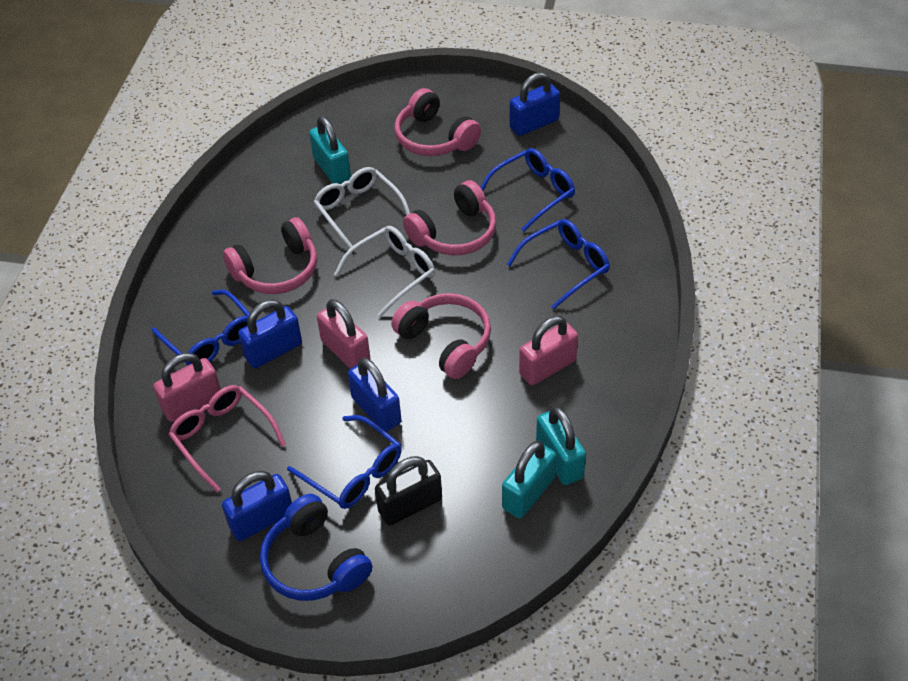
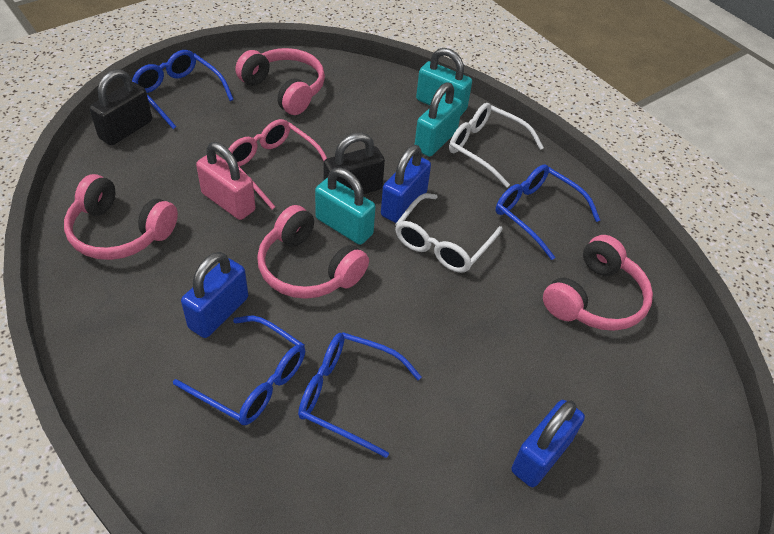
black padlock: 1 -> 2
blue headphones: 1 -> 0
blue padlock: 4 -> 3
pink padlock: 3 -> 1

